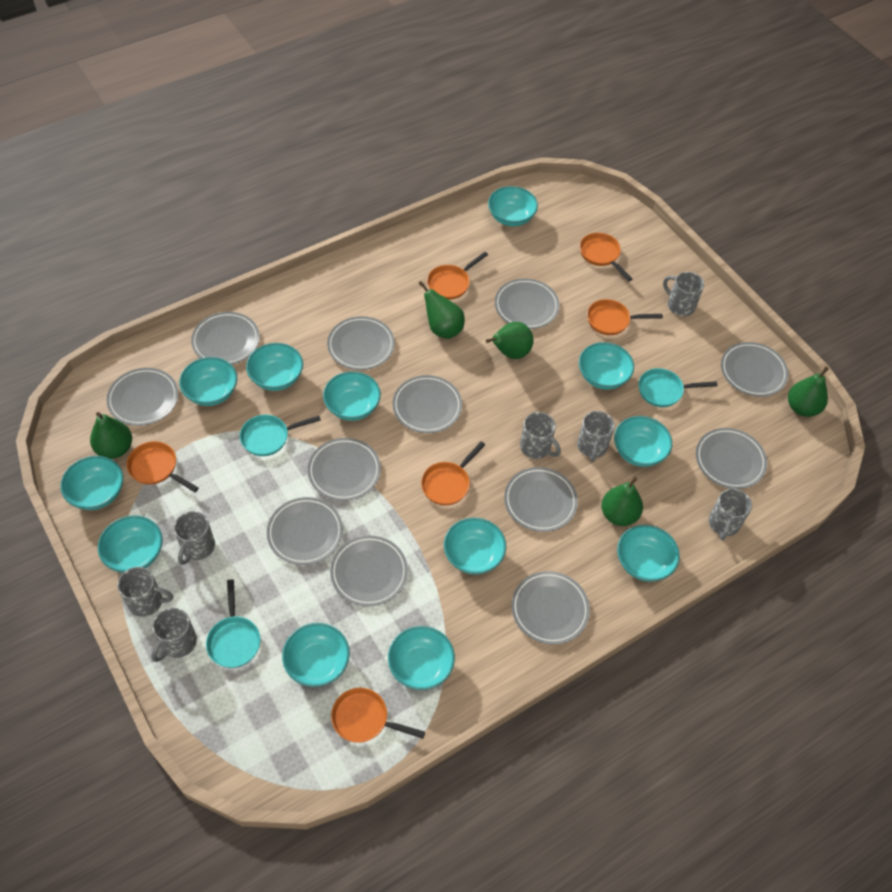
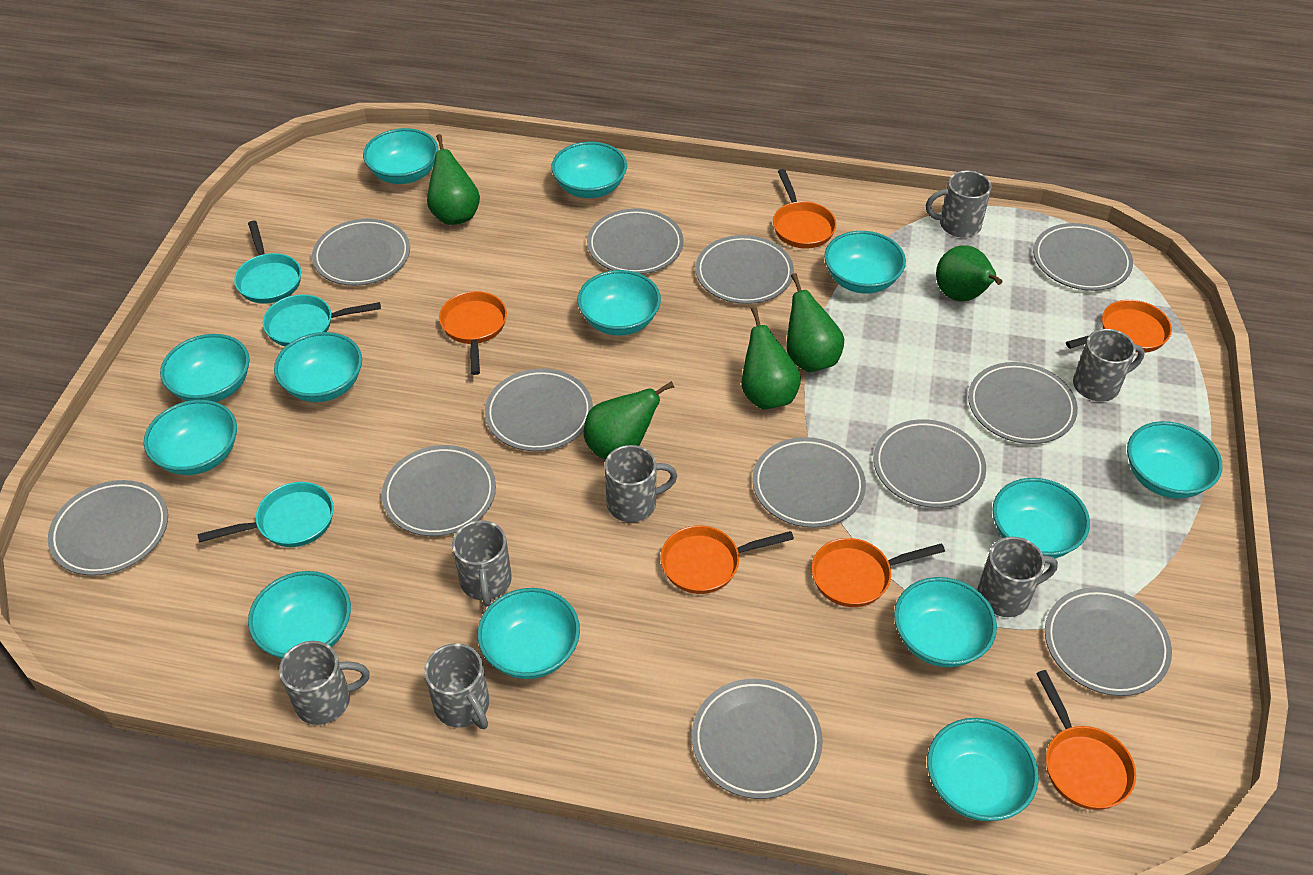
turquoise bowl: 12 -> 13

